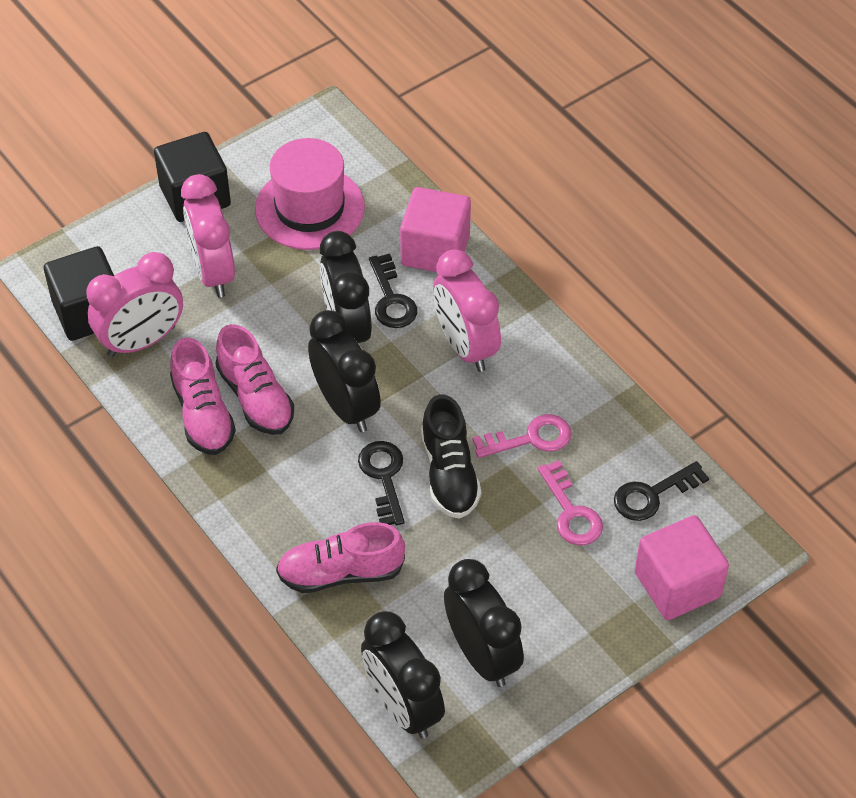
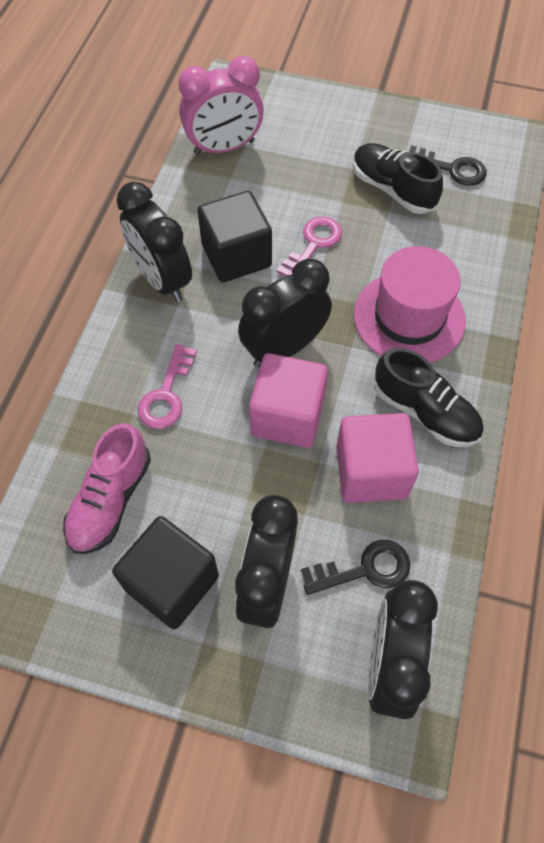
black key: 3 -> 2
black shoe: 1 -> 2
pink clock: 3 -> 1
pink shoe: 3 -> 1

